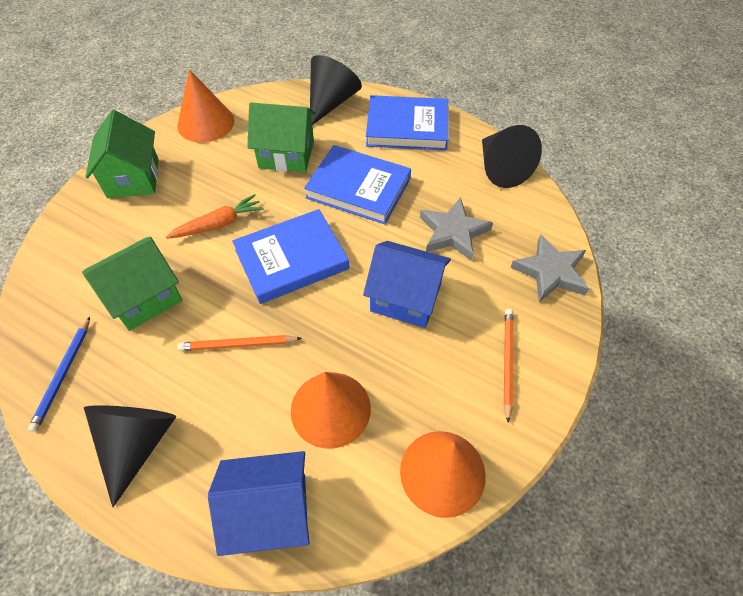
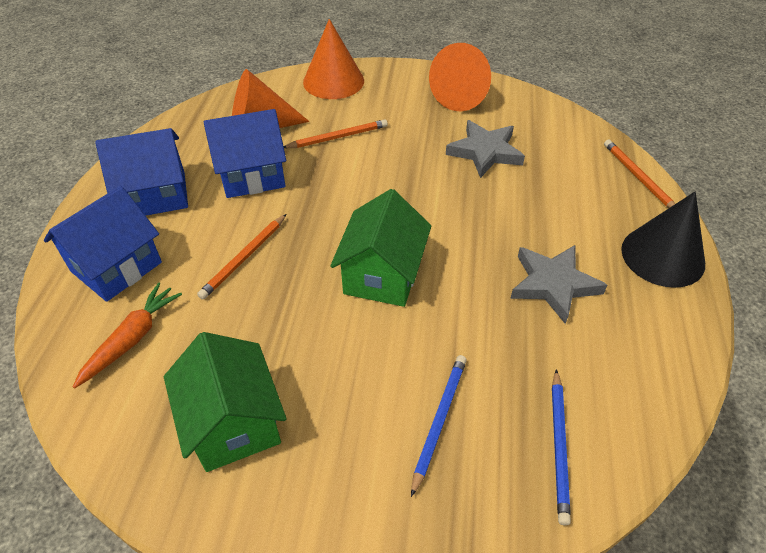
black cone: 3 -> 1
blue book: 3 -> 0
blue house: 2 -> 3
blue pencil: 1 -> 2
green house: 3 -> 2
orange pencil: 2 -> 3

